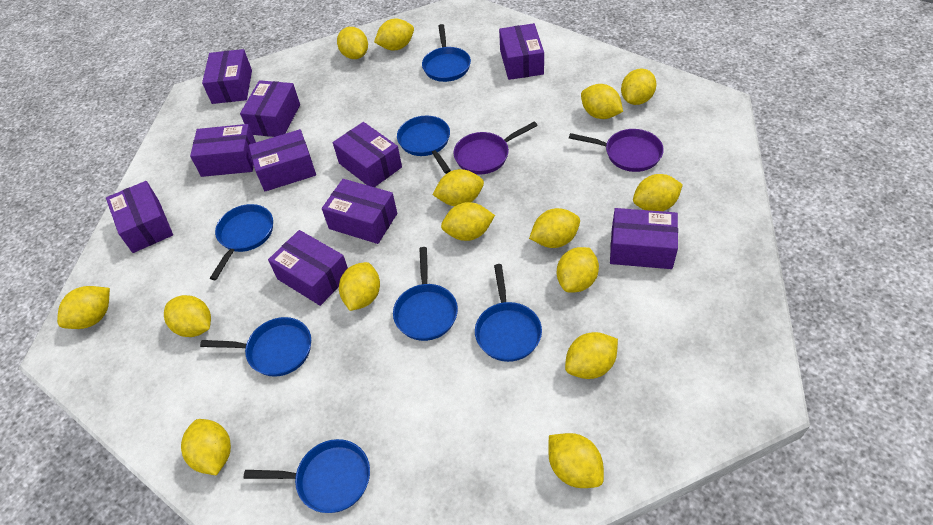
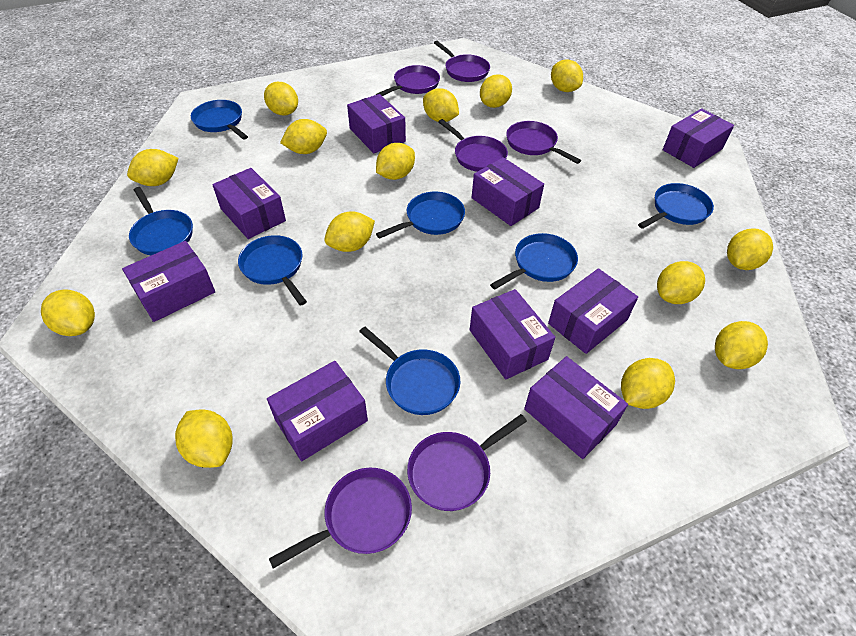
purple box: 10 -> 9
purple pan: 2 -> 6
yellow lemon: 15 -> 14

